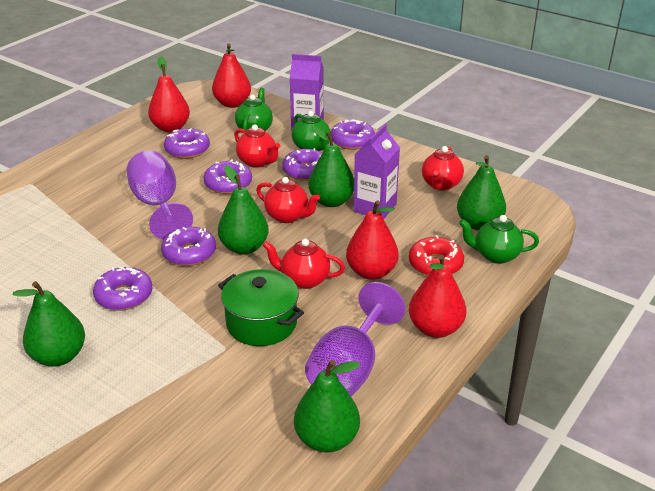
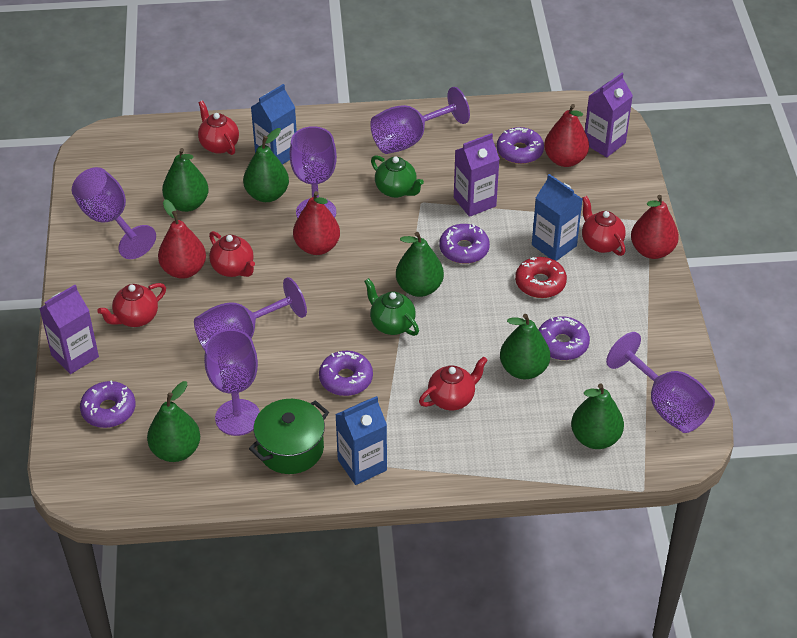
blue carton: 0 -> 3
green pear: 5 -> 6
green teapot: 3 -> 2
purple carton: 2 -> 3
purple donut: 6 -> 5
purple goblet: 2 -> 6
red teapot: 4 -> 5

